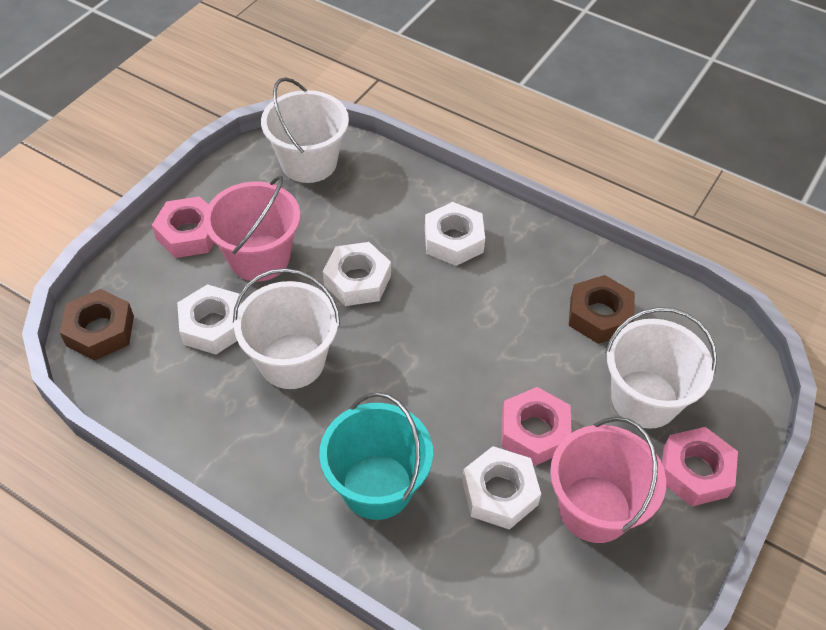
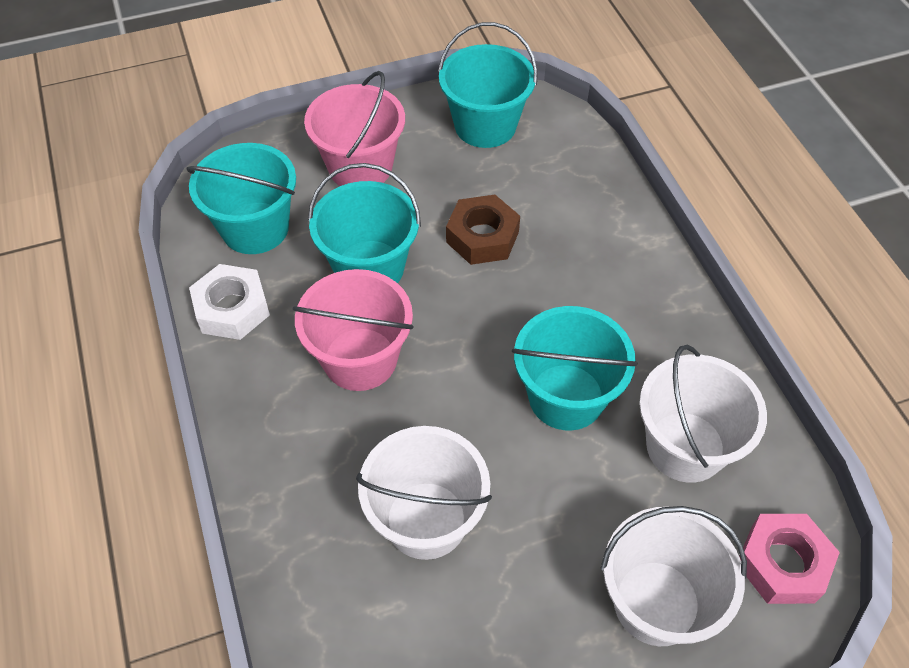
brown nut: 2 -> 1
pink nut: 3 -> 1
turquoise bucket: 1 -> 4
white nut: 4 -> 1

